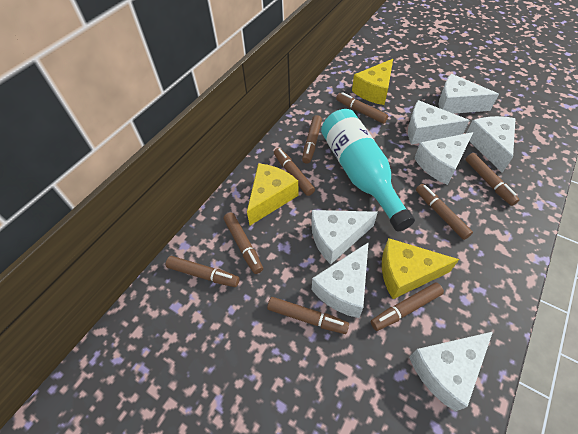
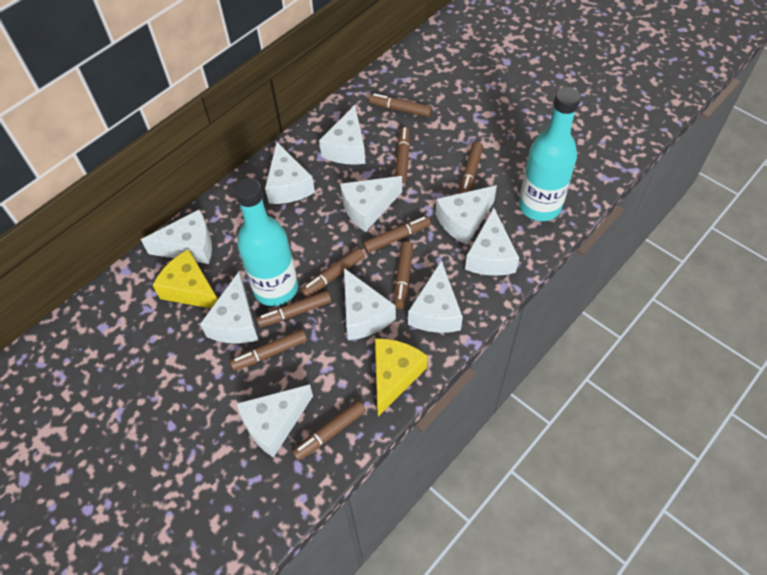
turquoise bottle: 1 -> 2
white cheese: 7 -> 10
yellow cheese: 3 -> 2

